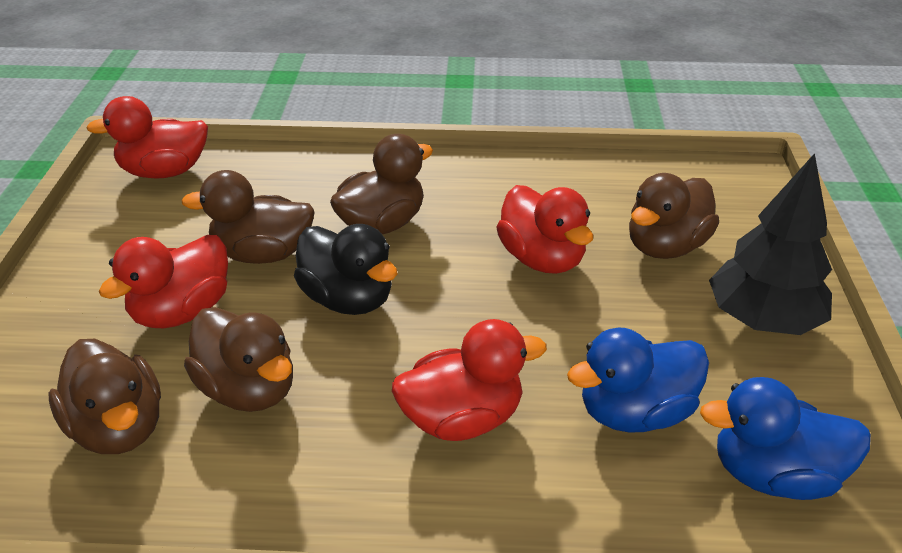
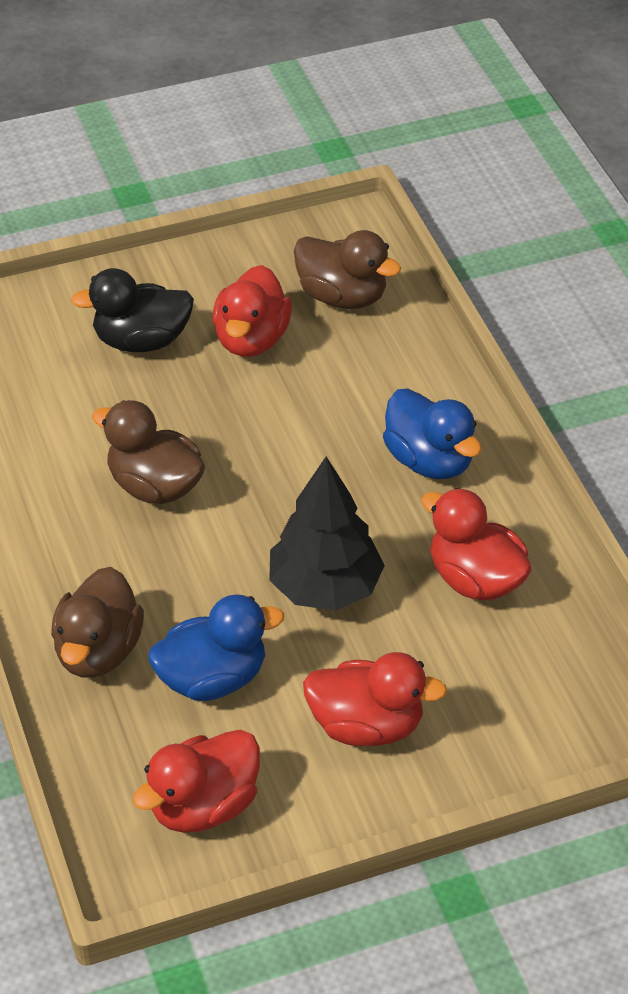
brown duck: 5 -> 3

